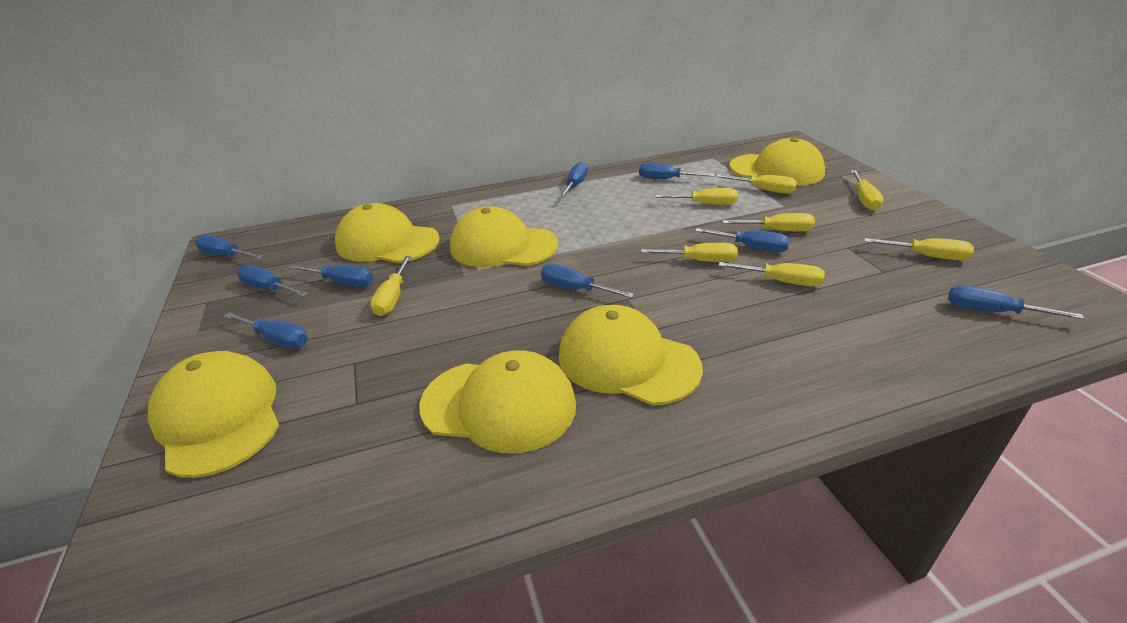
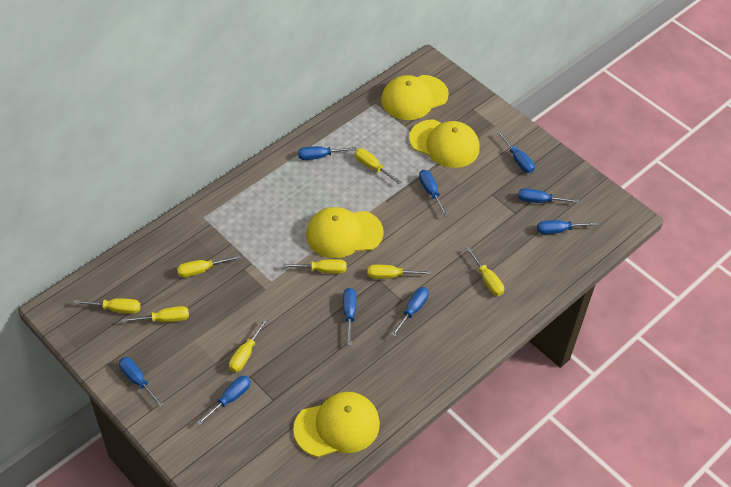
yellow cap: 6 -> 4

